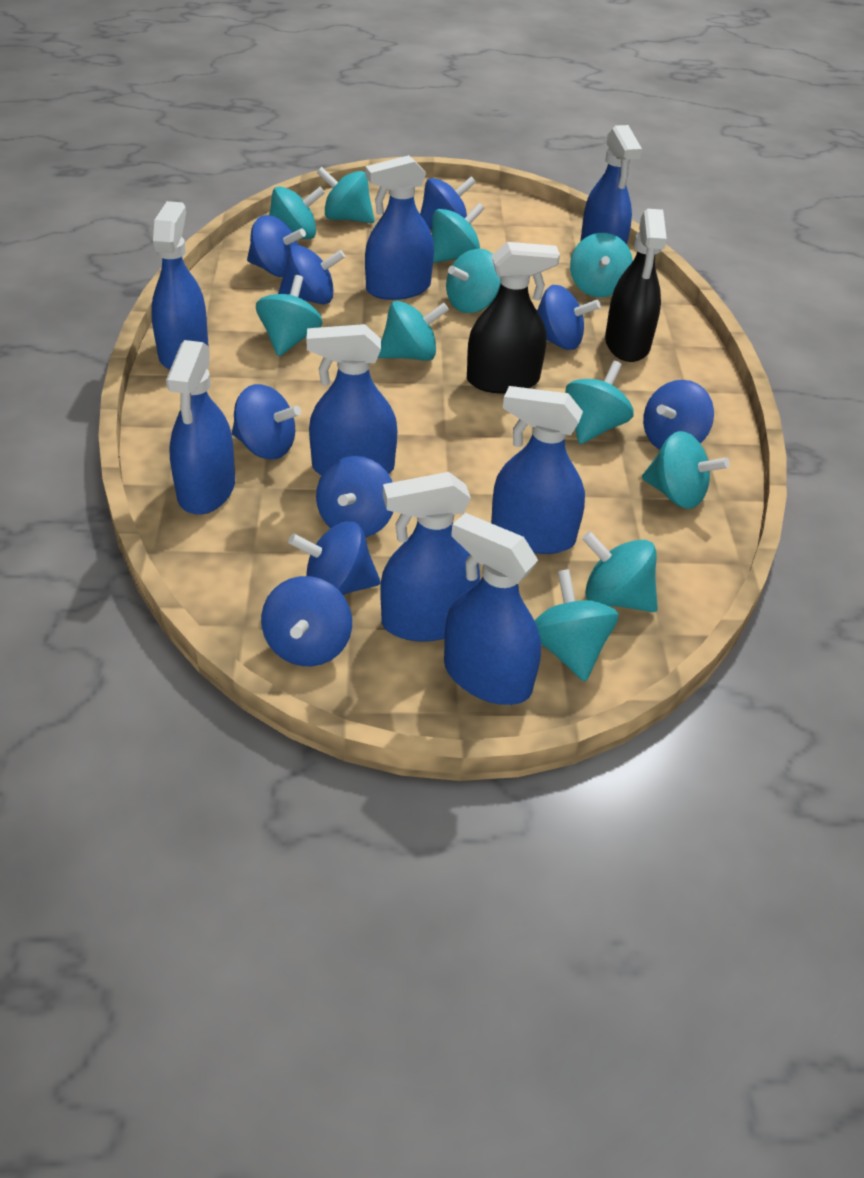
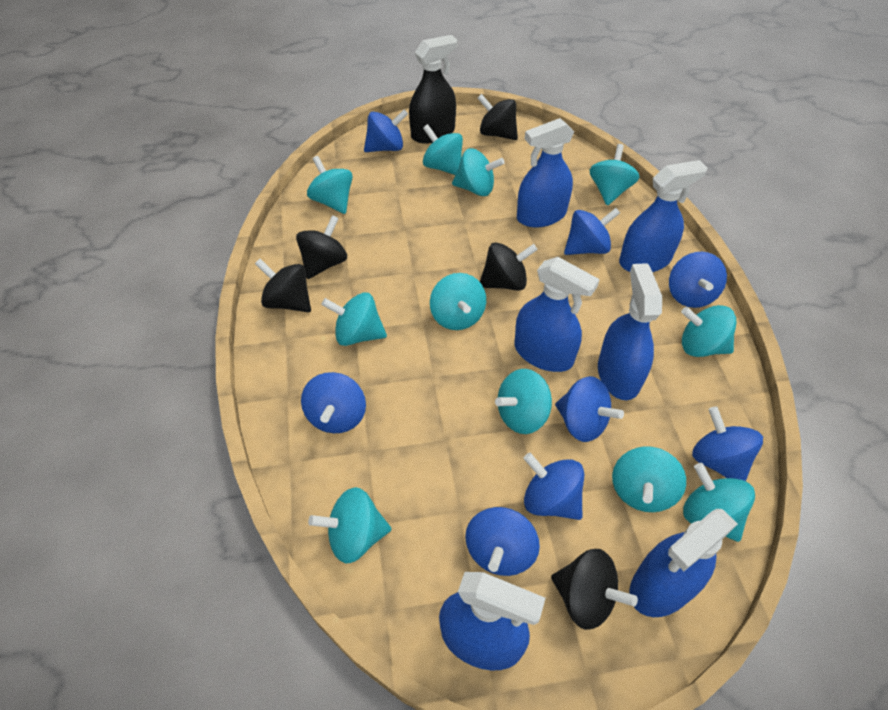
black spinning top: 0 -> 5
black spray bottle: 2 -> 1
blue spinning top: 9 -> 8
blue spray bottle: 8 -> 6

